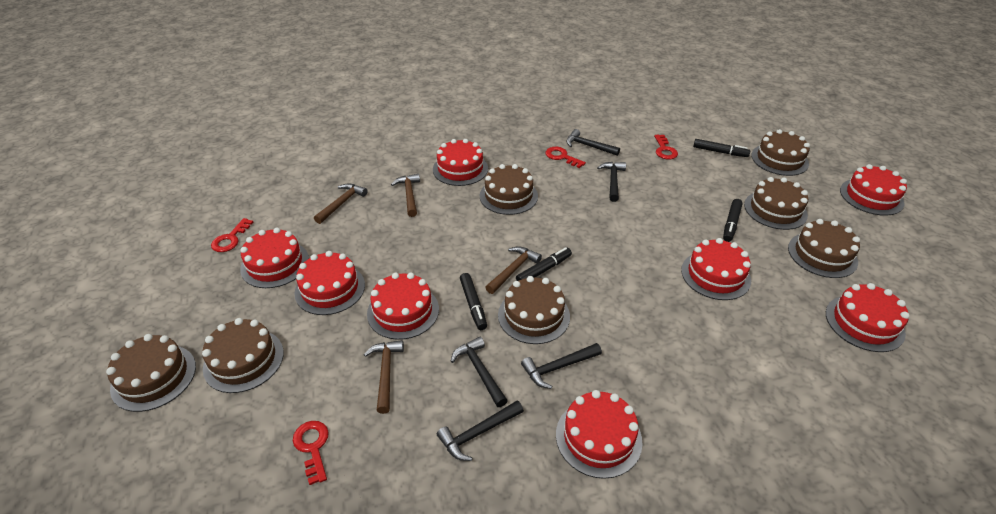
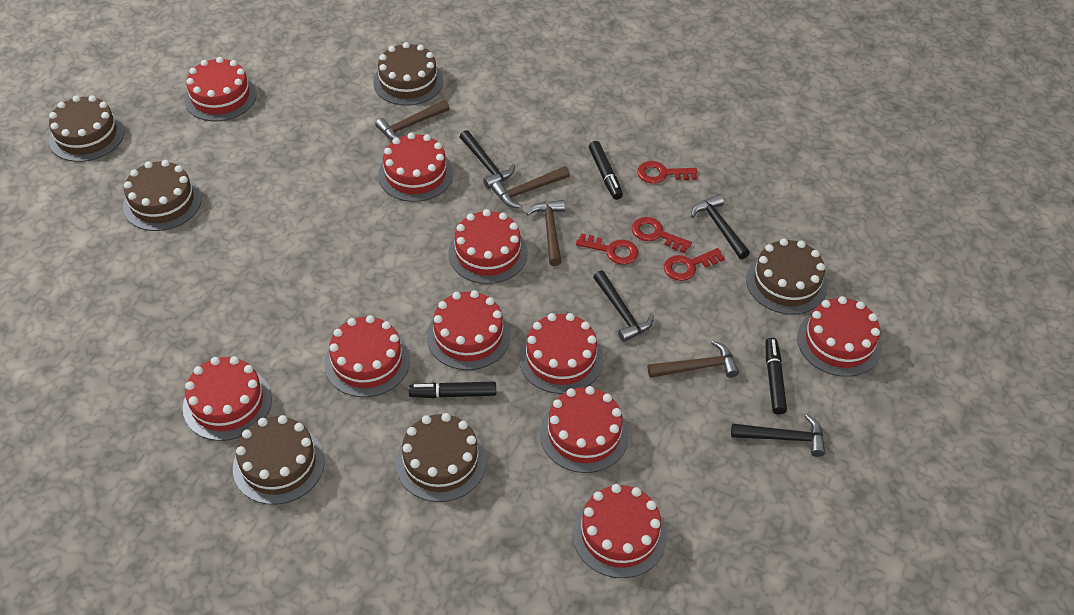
black hammer: 5 -> 4
black marker: 4 -> 3
brown cake: 7 -> 6
red cake: 8 -> 10

